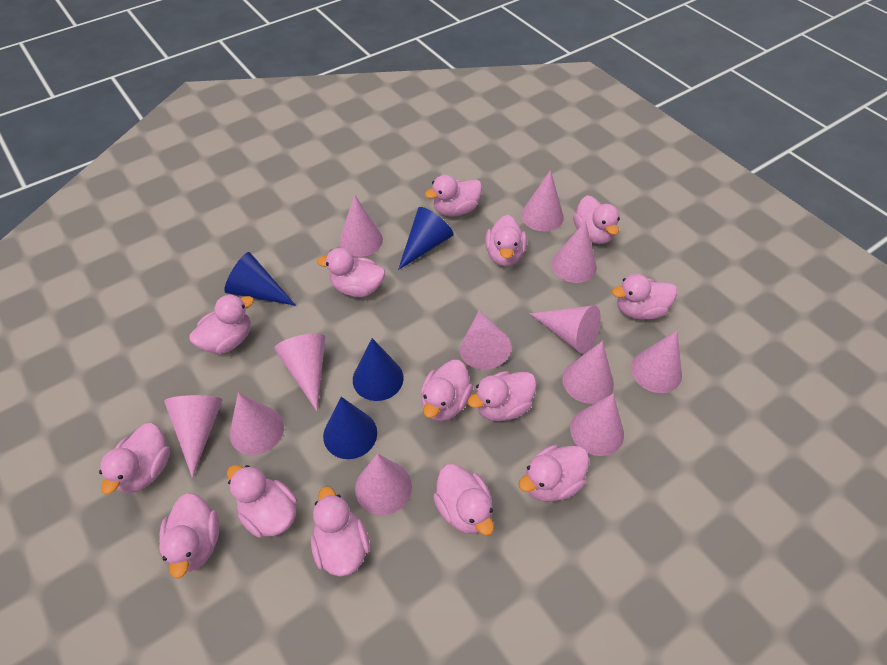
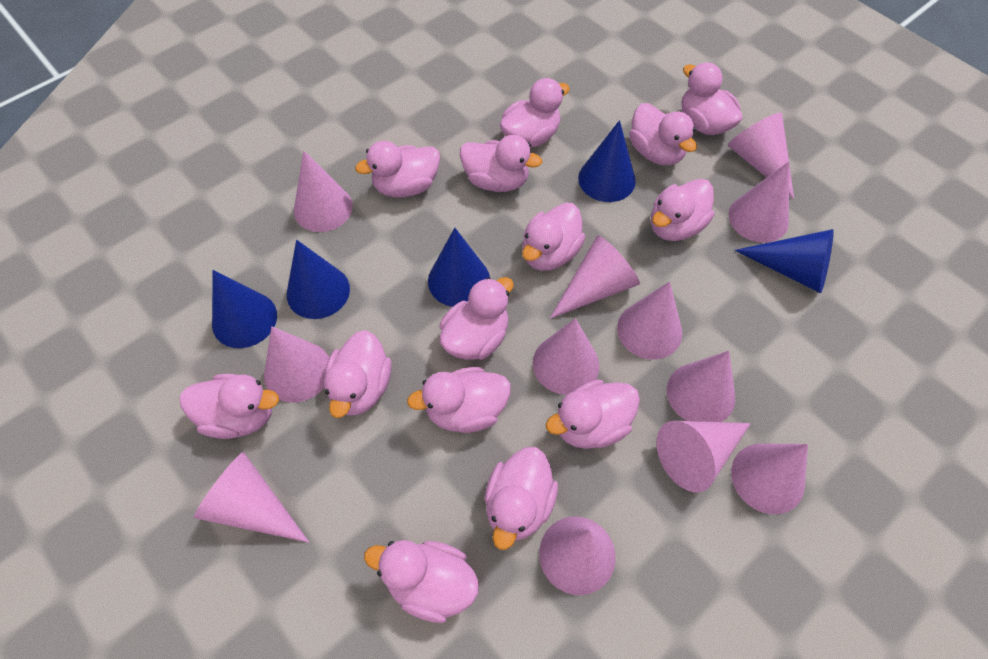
blue cone: 4 -> 5

